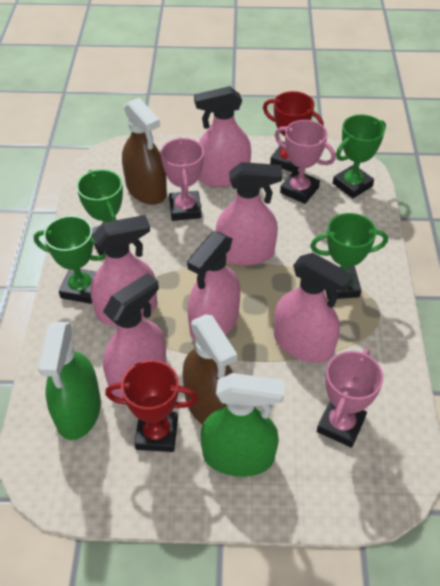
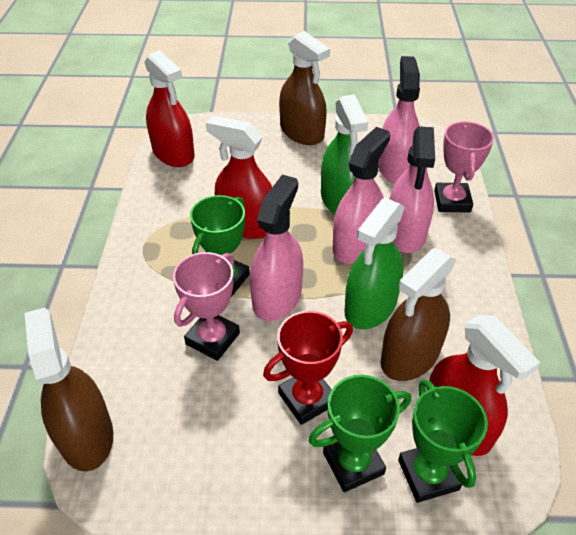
brown spray bottle: 2 -> 3
green trophy: 4 -> 3
pink spray bottle: 6 -> 4
pink trophy: 3 -> 2
red spray bottle: 0 -> 3
red trophy: 2 -> 1

